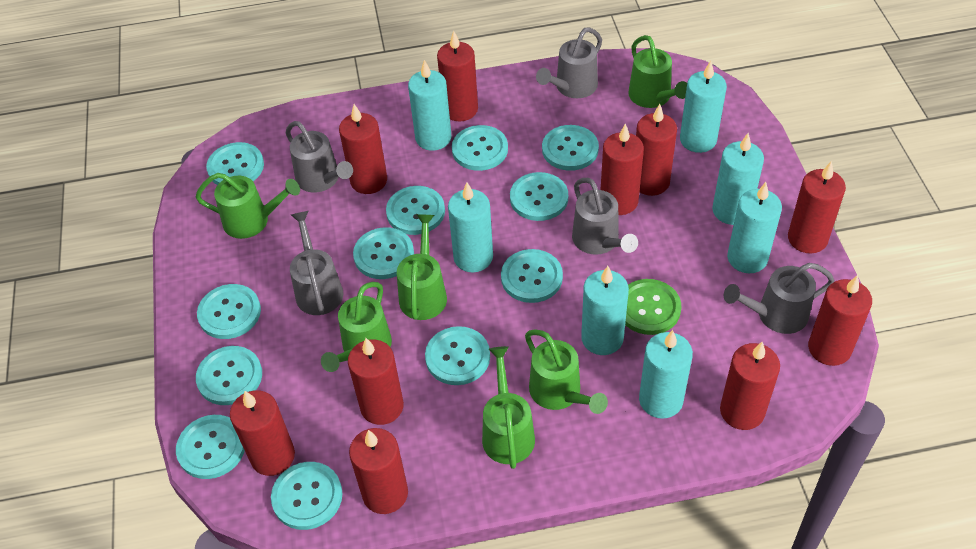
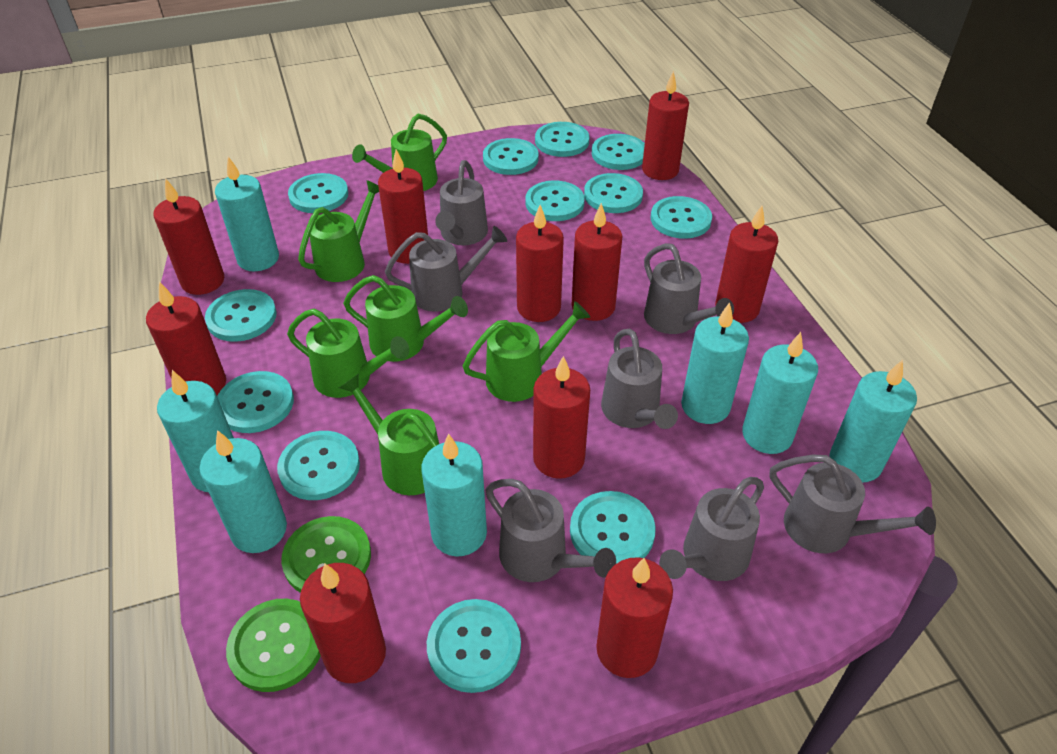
green button: 1 -> 2
grey watering can: 5 -> 7

